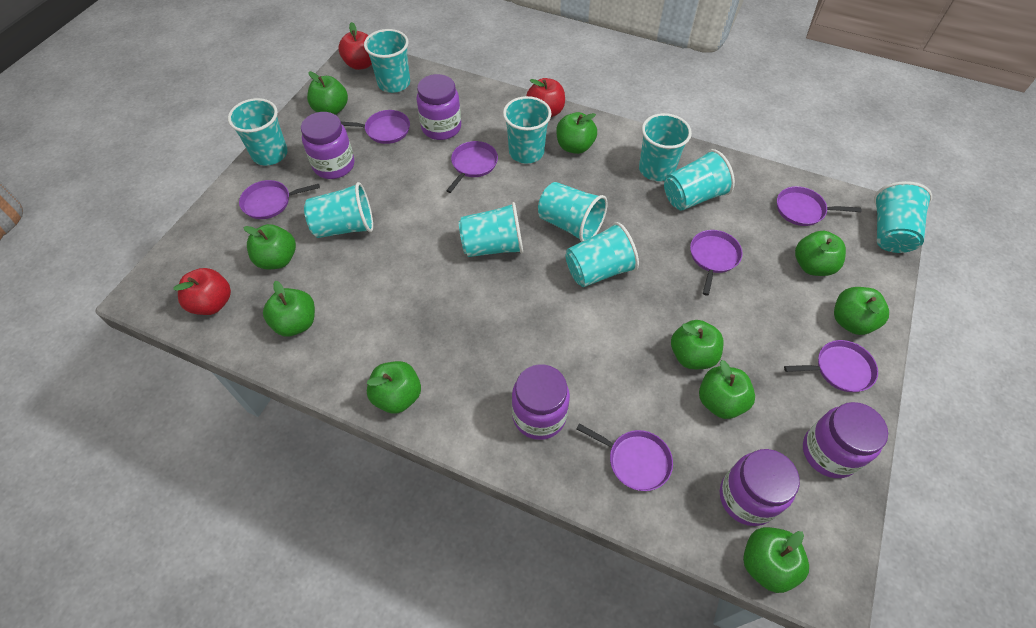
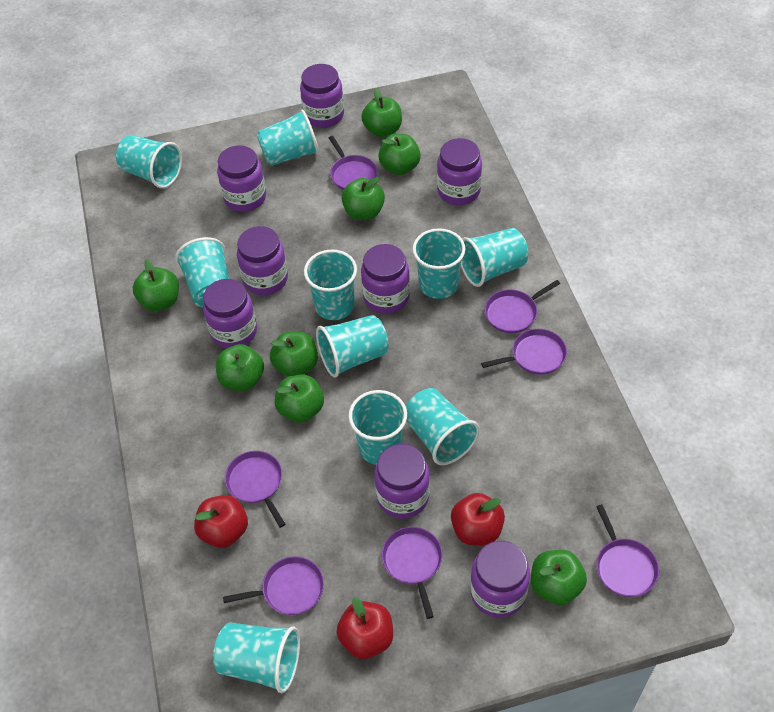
green apple: 10 -> 8
purple jar: 5 -> 8

